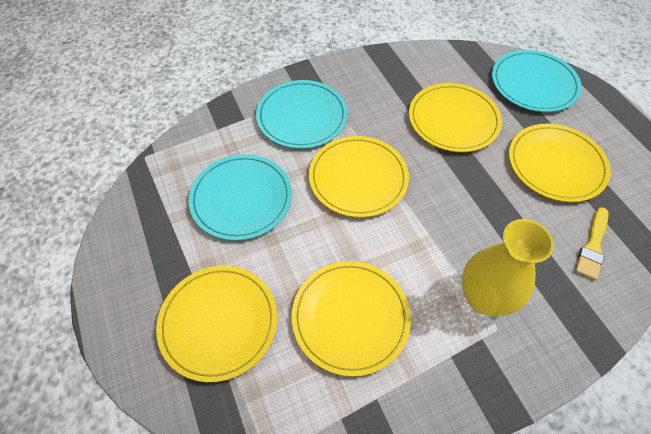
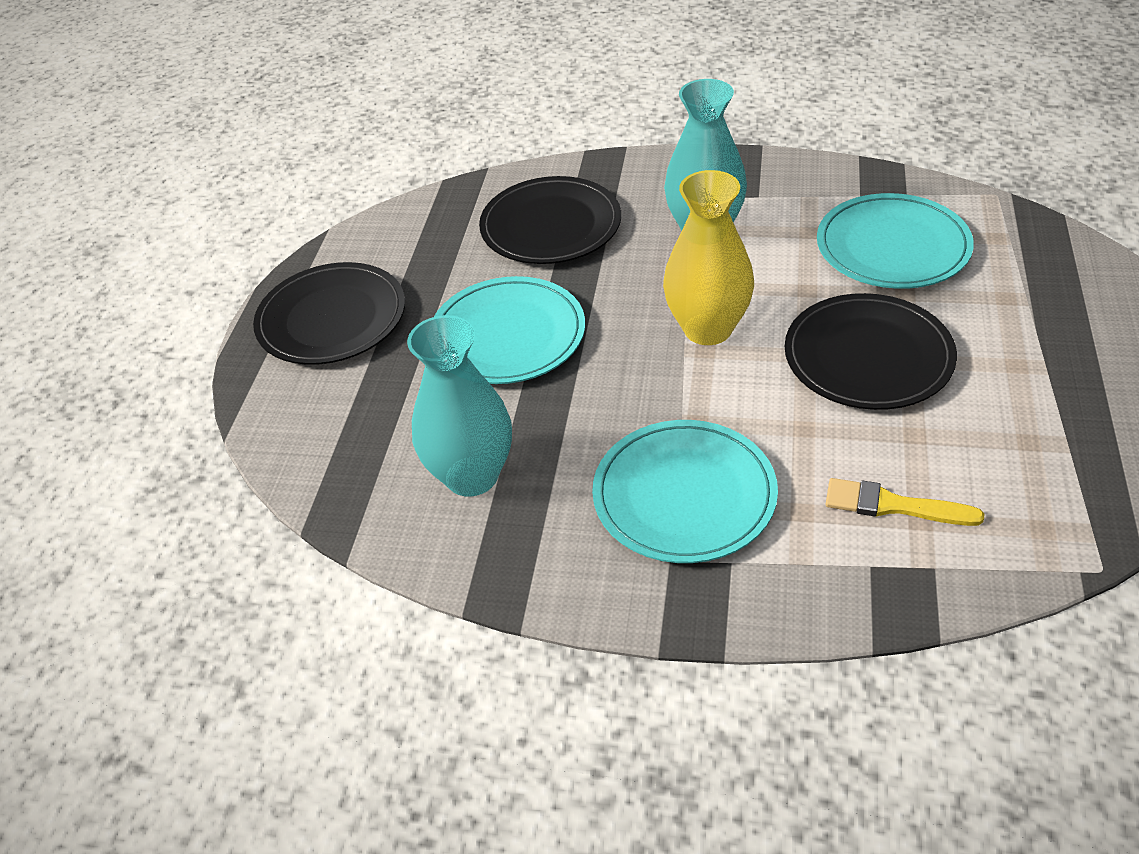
black plate: 0 -> 3
turquoise vase: 0 -> 2
yellow plate: 5 -> 0

